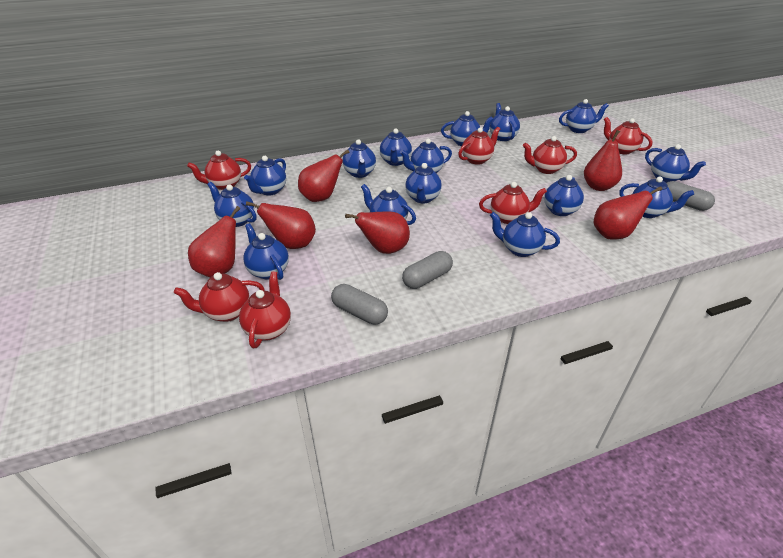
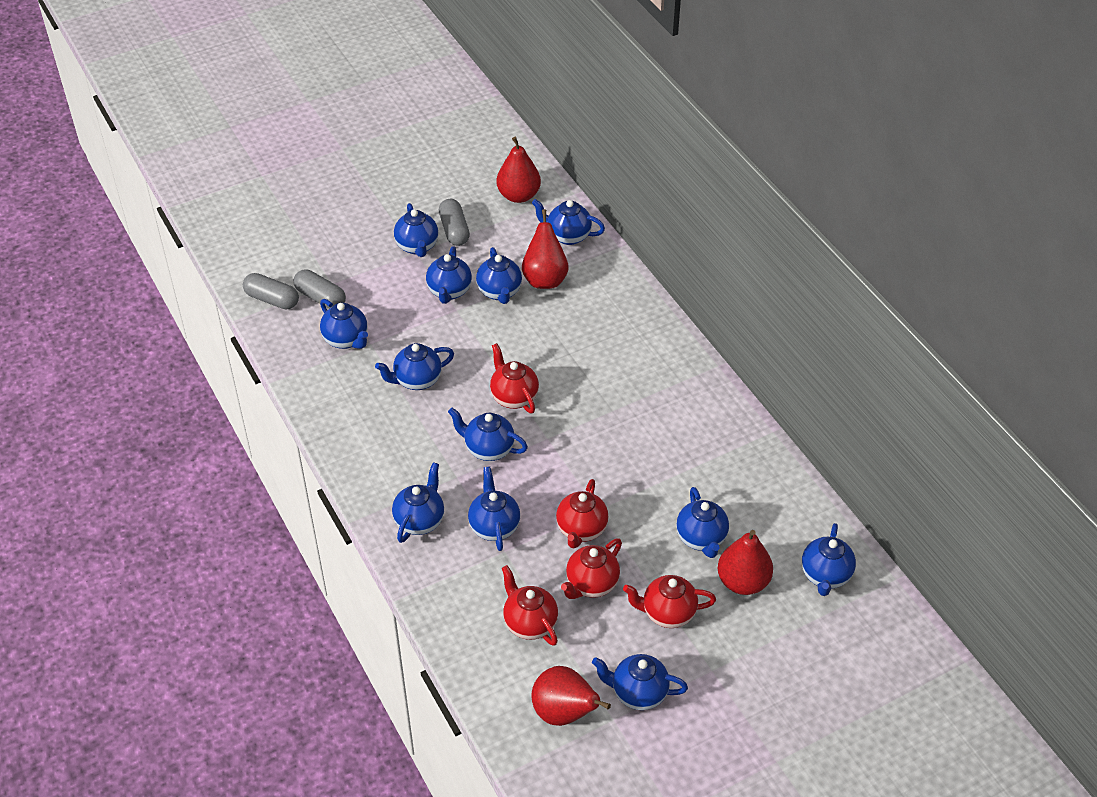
blue teapot: 15 -> 12
red pear: 6 -> 4
red teapot: 7 -> 5

